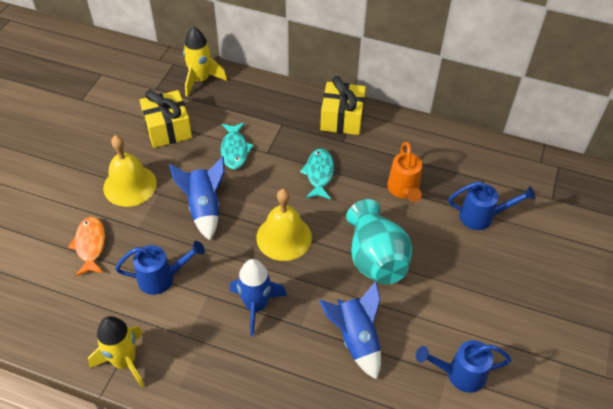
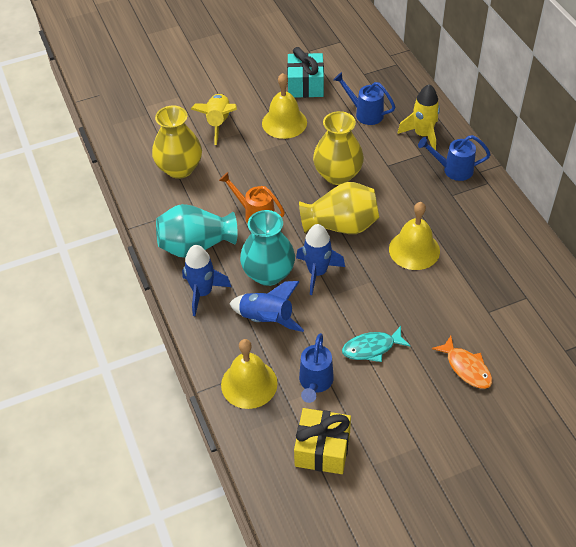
turquoise fish: 2 -> 1
turquoise gift: 0 -> 1
turquoise vase: 1 -> 2
yellow bell: 2 -> 3
yellow gift: 2 -> 1
yellow vase: 0 -> 3

